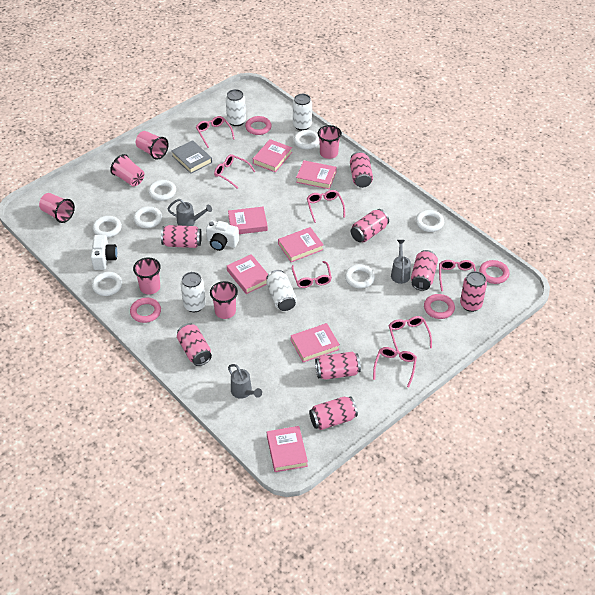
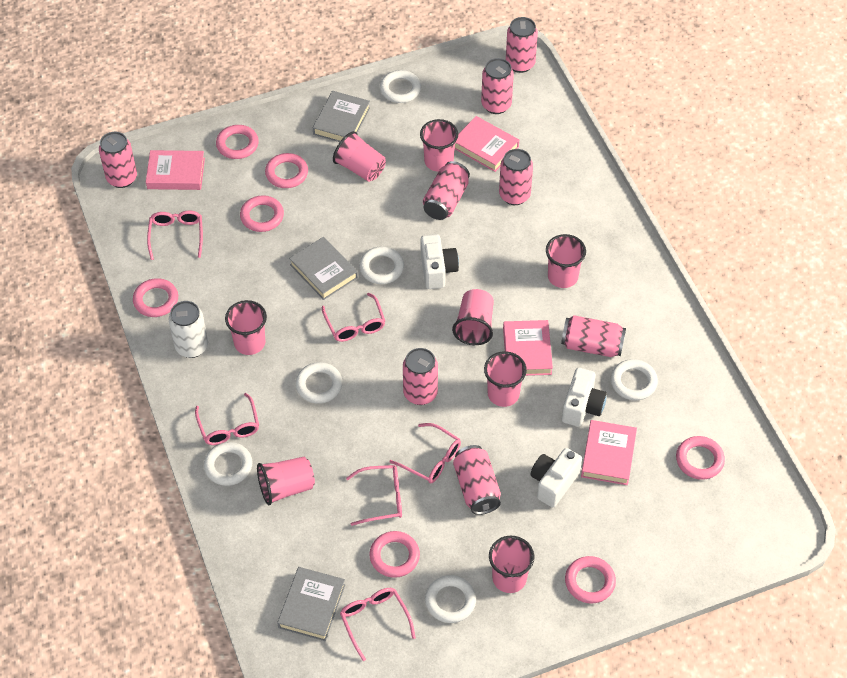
grey book: 1 -> 3
grey watering can: 3 -> 0
pink book: 7 -> 4
pink cup: 6 -> 8
pink glasses: 7 -> 6
pink ring: 4 -> 7
white camera: 2 -> 3
white can: 4 -> 1
white ring: 7 -> 6

